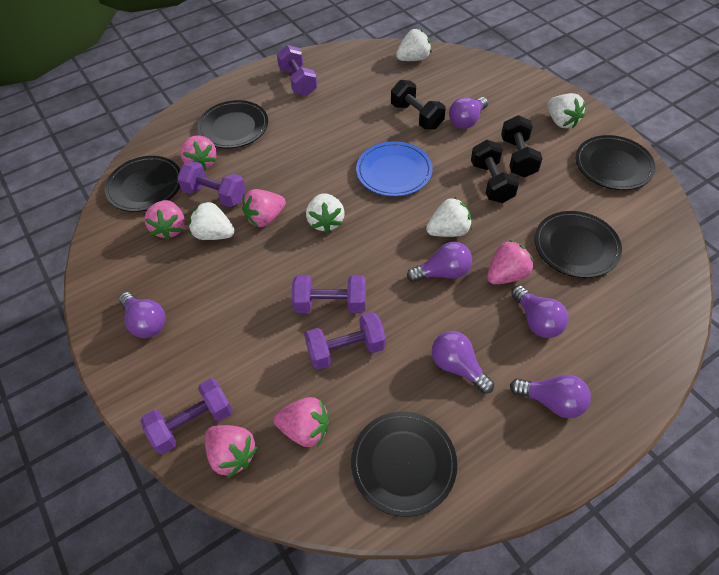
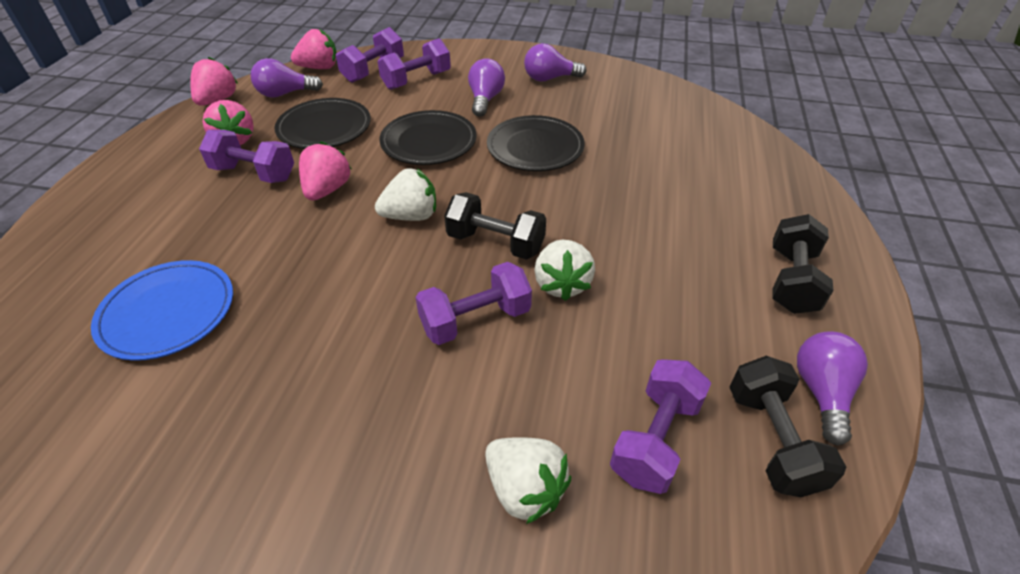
black plate: 5 -> 3
pink strawberry: 6 -> 4
purple light bulb: 6 -> 4
white strawberry: 5 -> 3

